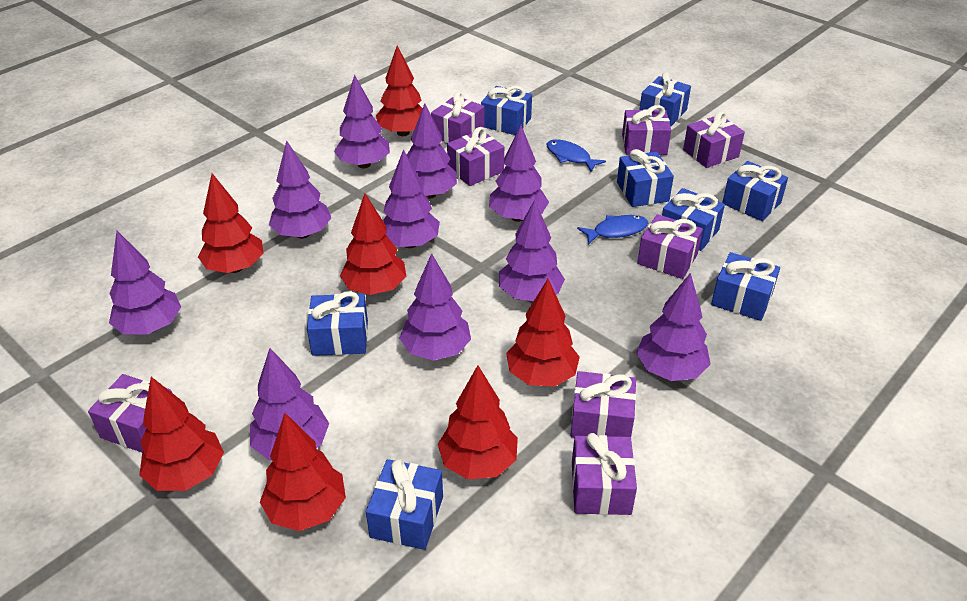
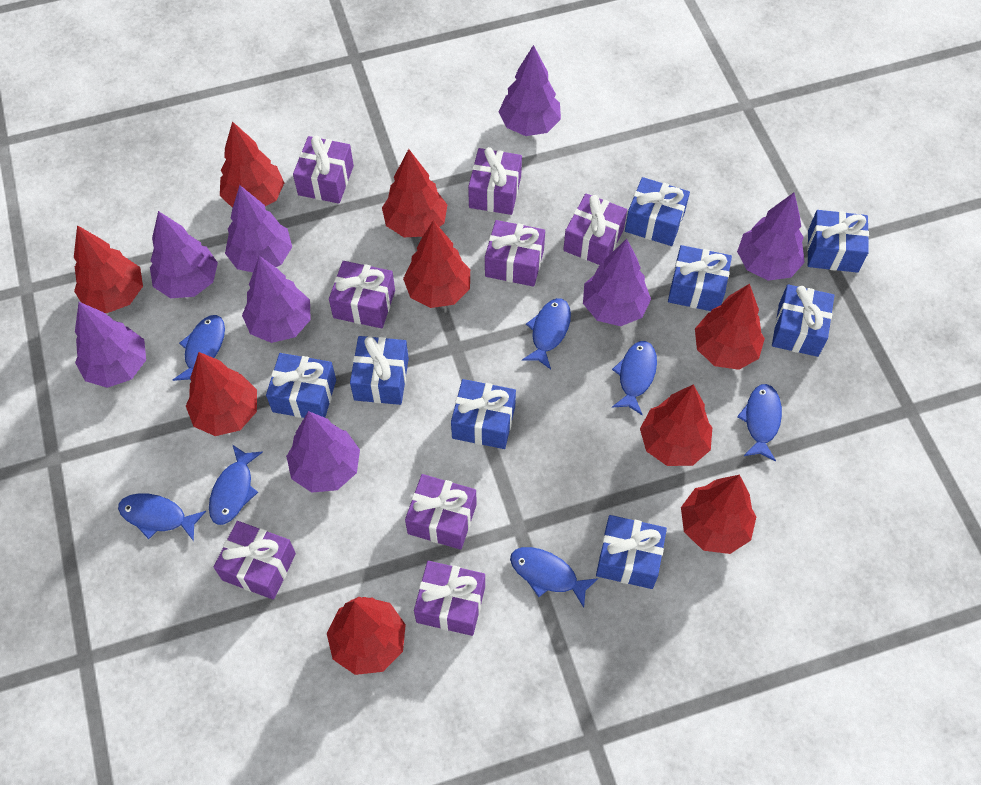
blue fish: 2 -> 7
purple tree: 10 -> 8
red tree: 7 -> 9

